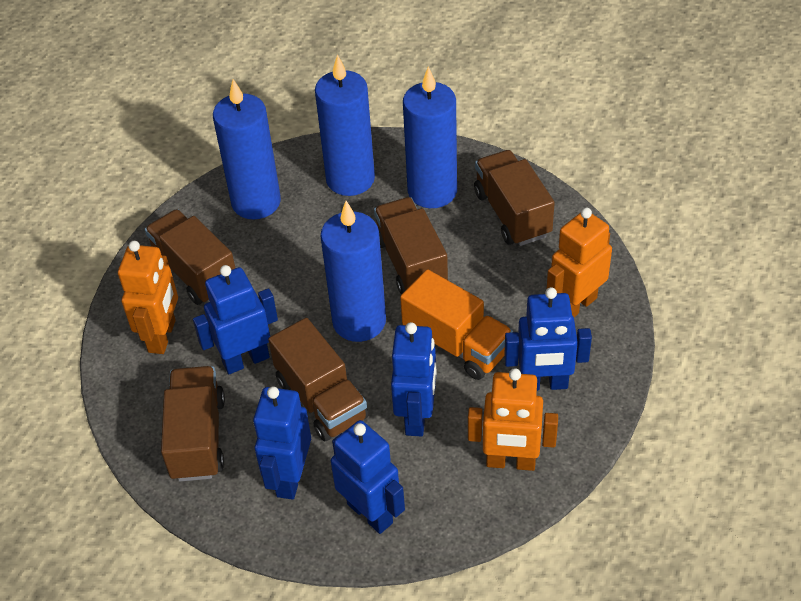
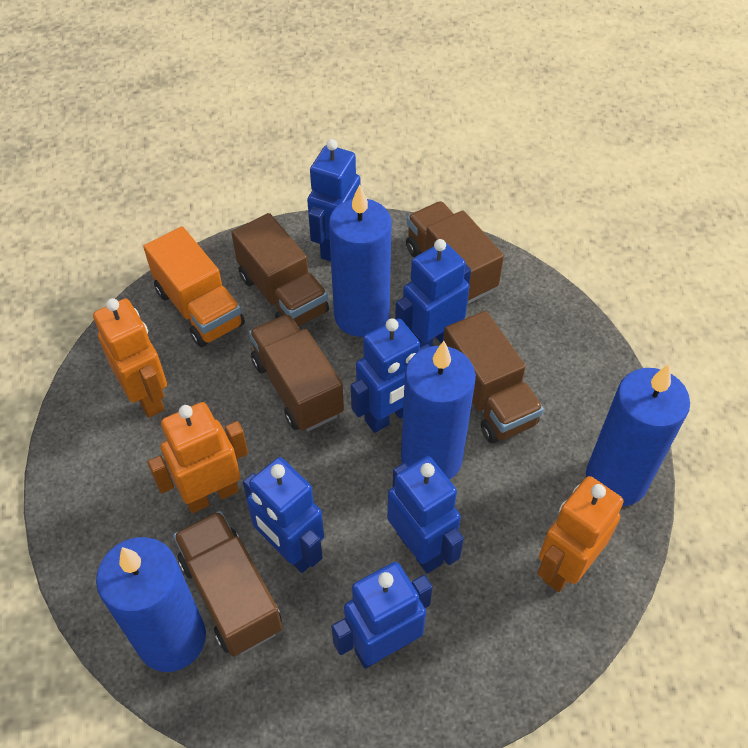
blue robot: 5 -> 6

